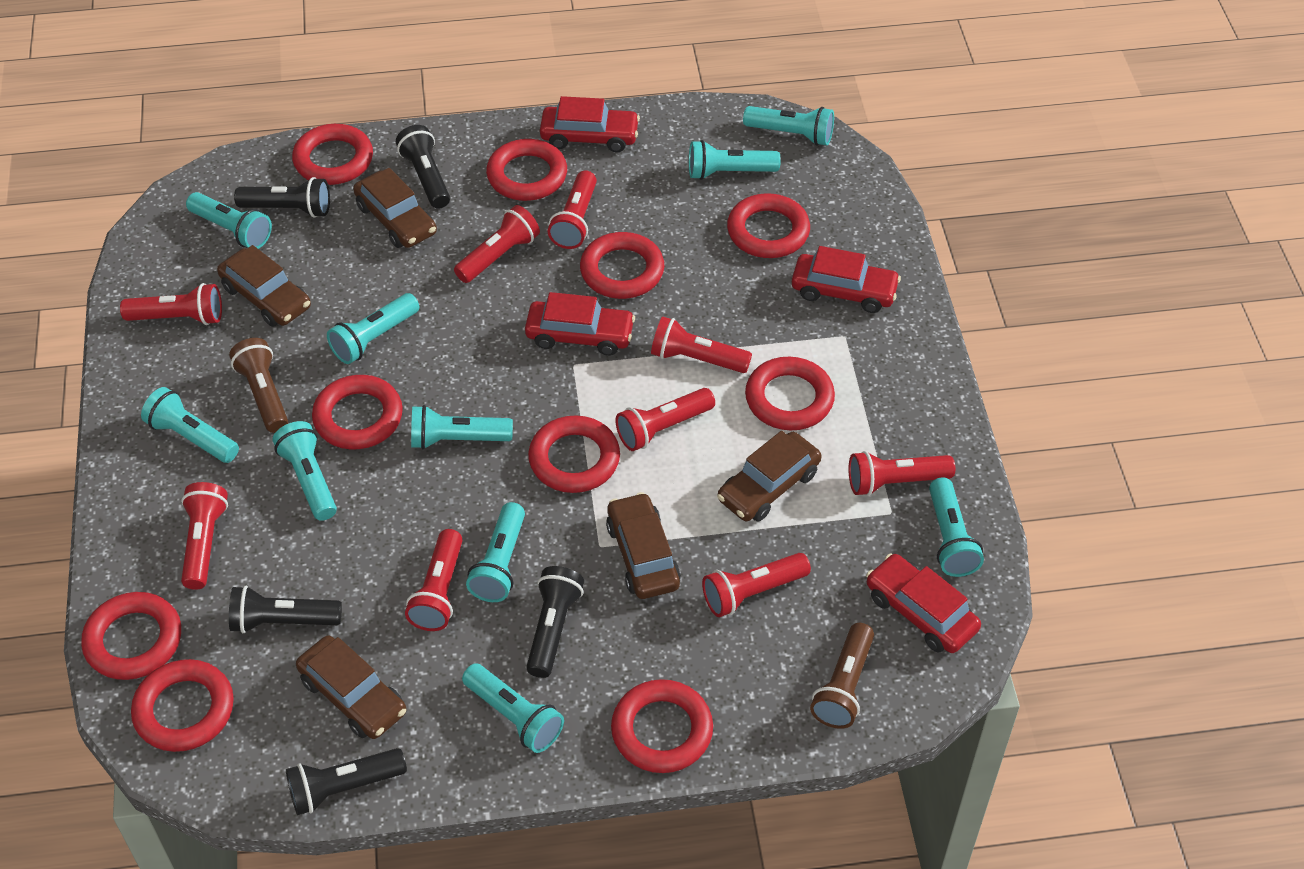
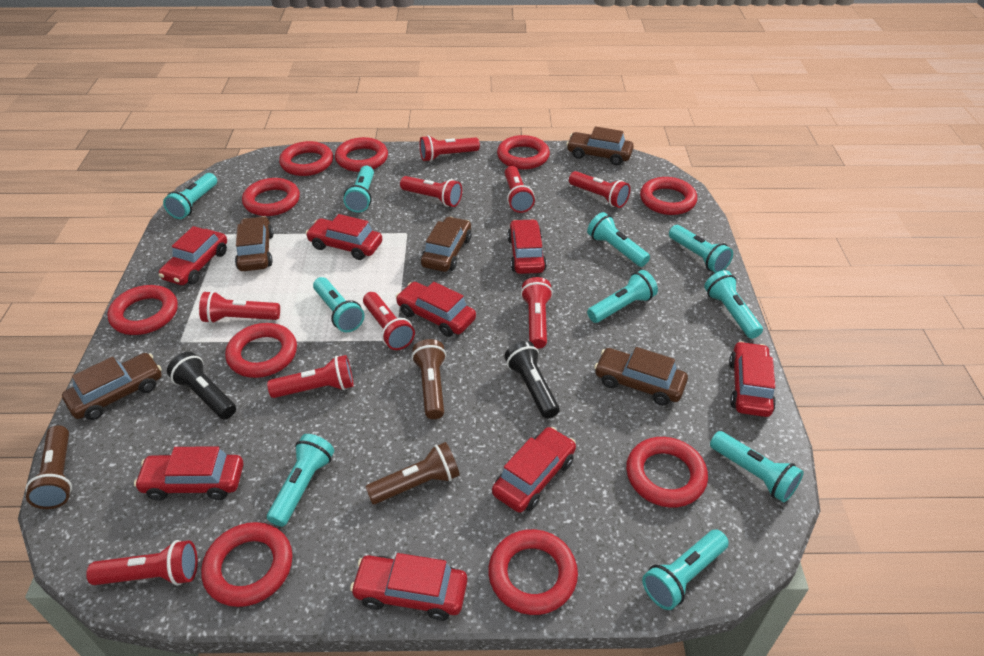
black flashlight: 5 -> 2
brown flashlight: 2 -> 3
red car: 4 -> 8

